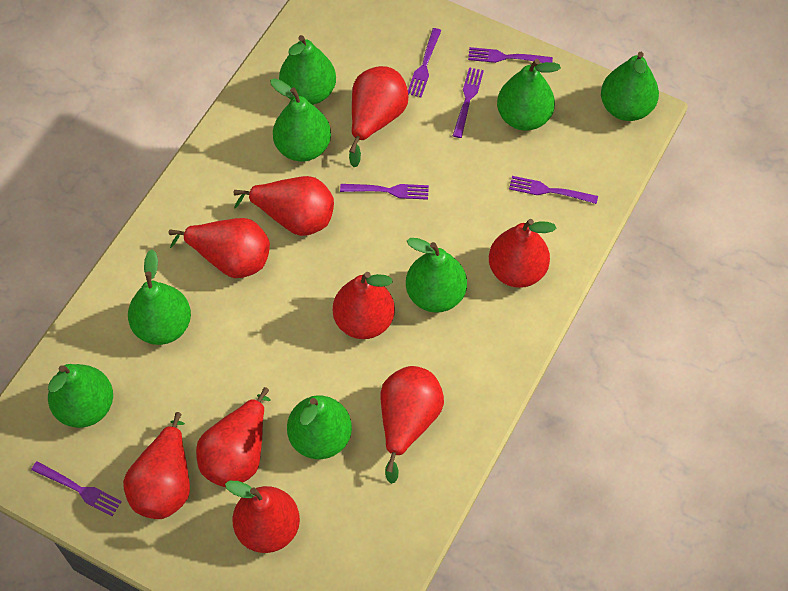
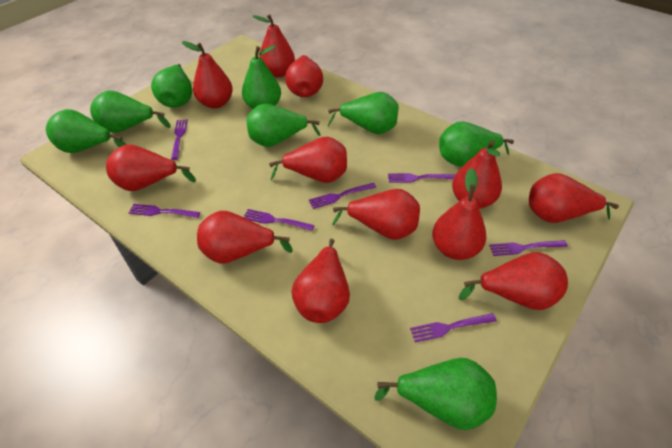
purple fork: 6 -> 7
red pear: 9 -> 12

